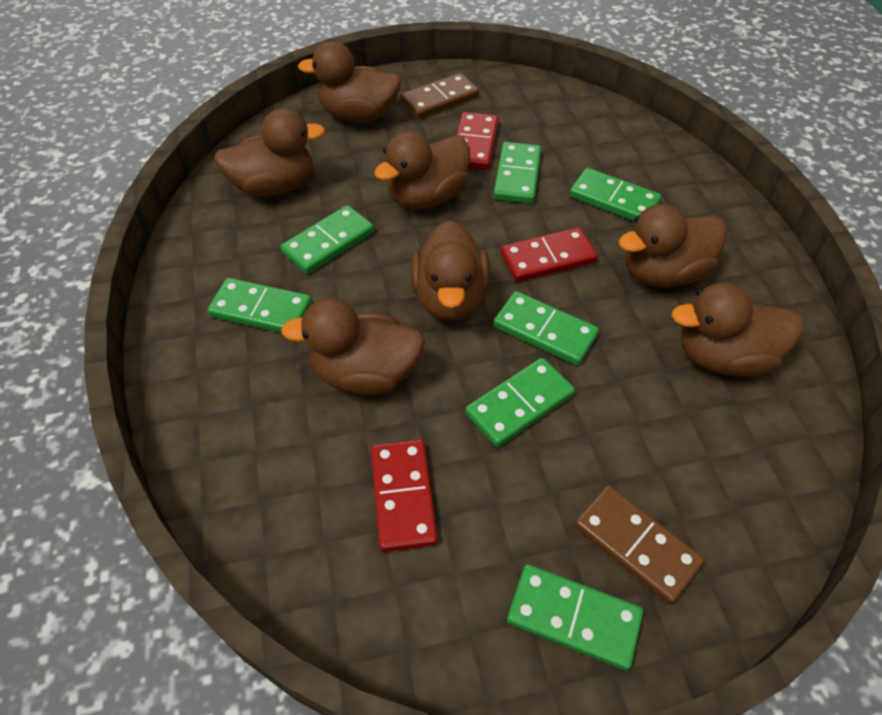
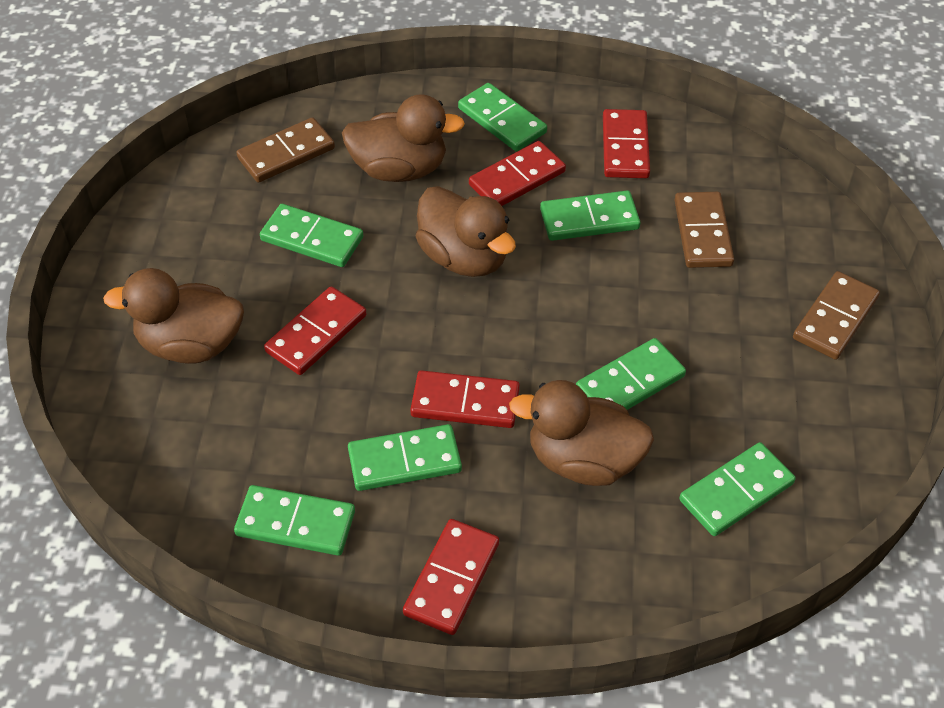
brown domino: 2 -> 3
brown duck: 7 -> 4
red domino: 3 -> 5

